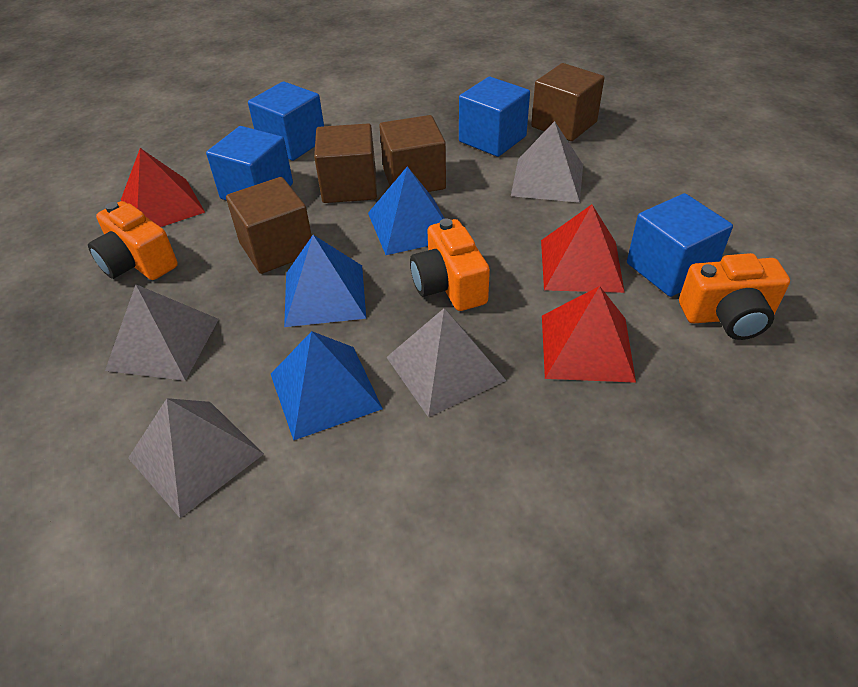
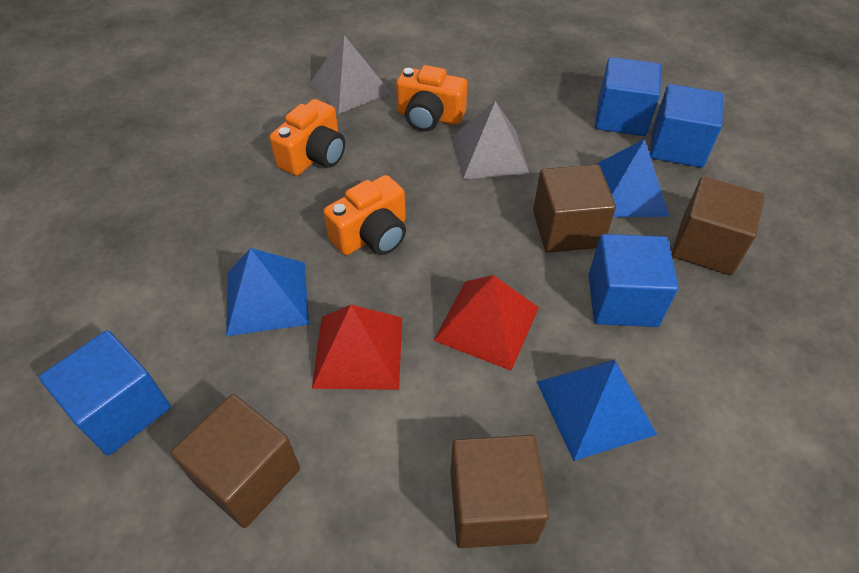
grey pyramid: 4 -> 2
red pyramid: 3 -> 2

